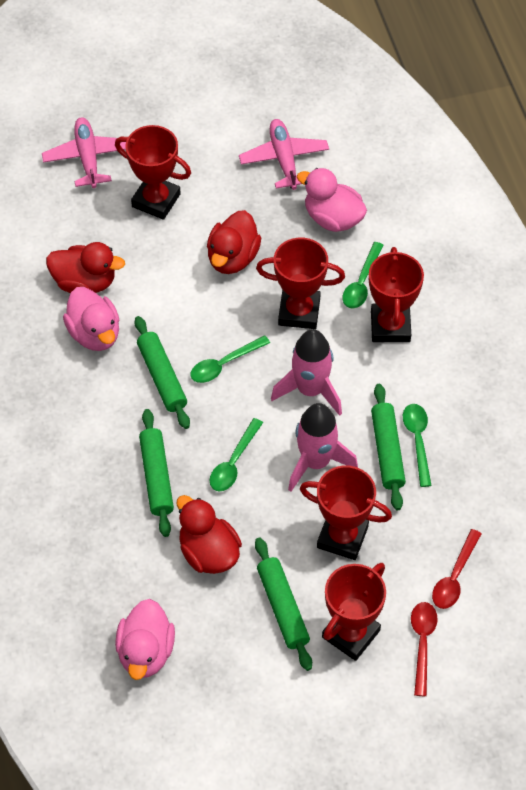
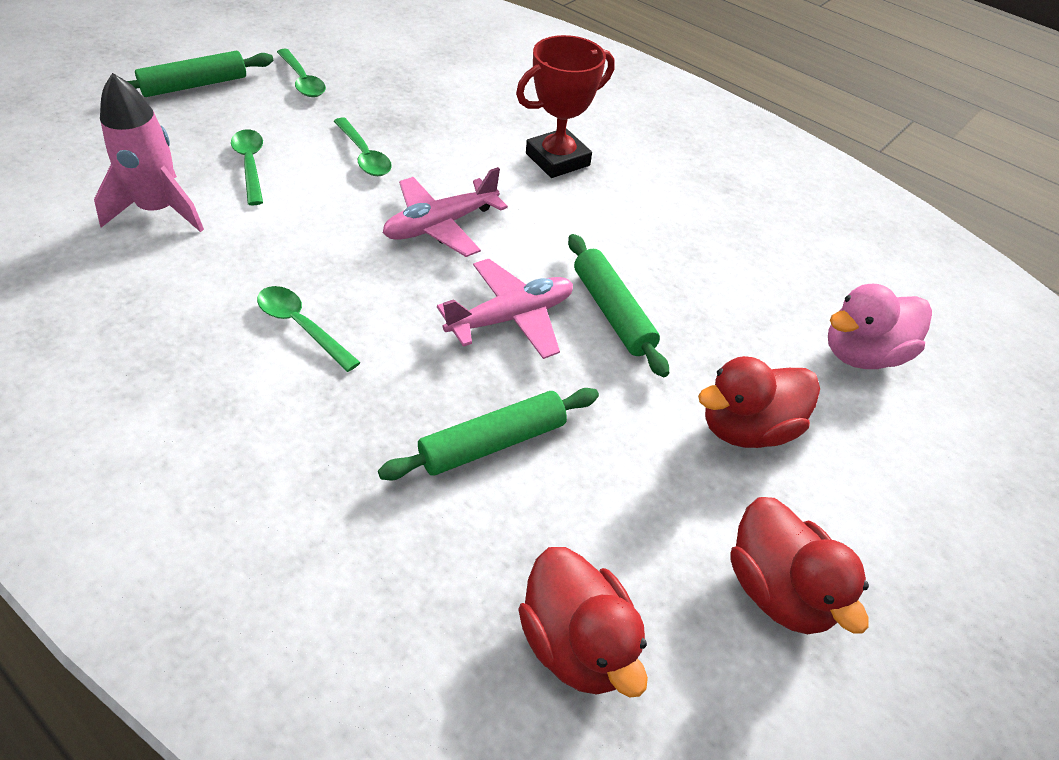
green rolling pin: 4 -> 3
pink duck: 3 -> 1
pink rocket: 2 -> 1
red spoon: 2 -> 0
red trophy: 5 -> 1

